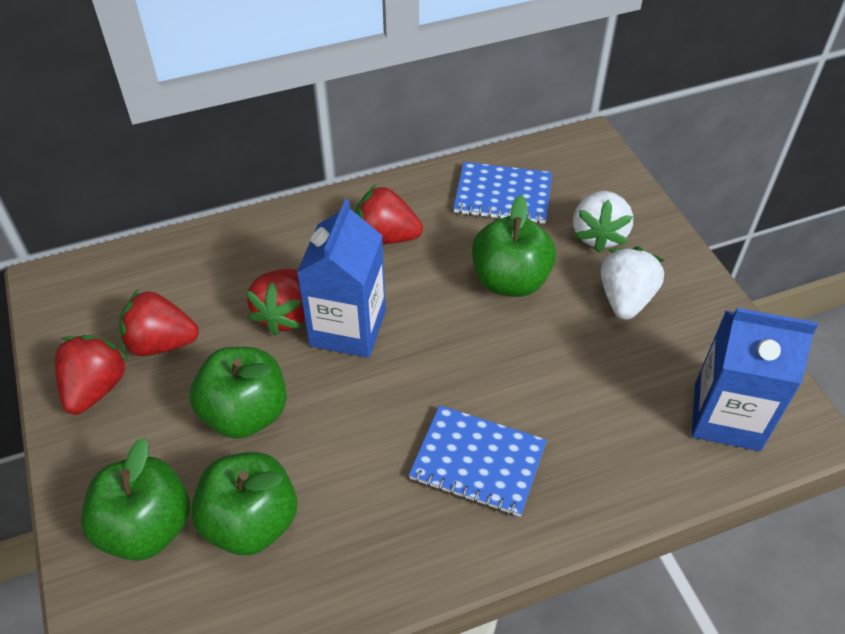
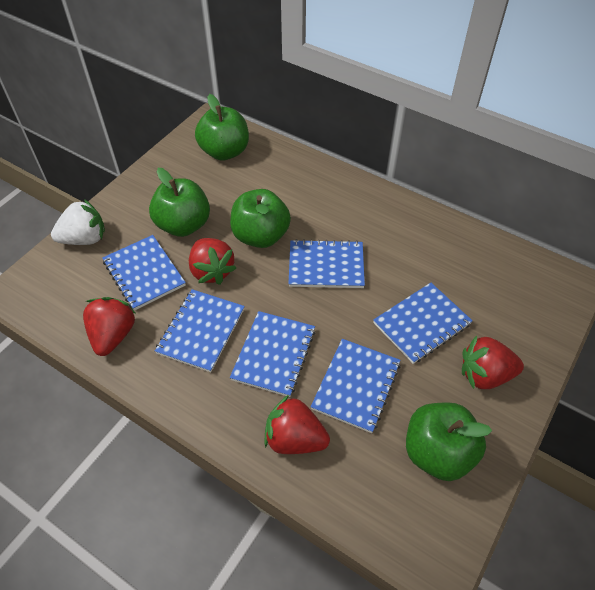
blue carton: 2 -> 0
blue notebook: 2 -> 6
white strawberry: 2 -> 1

